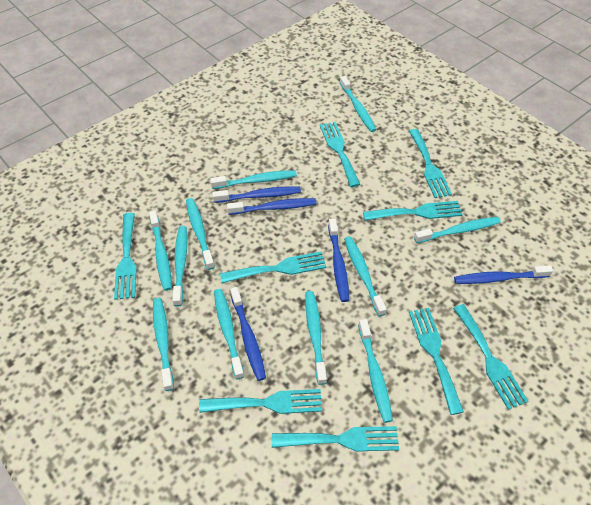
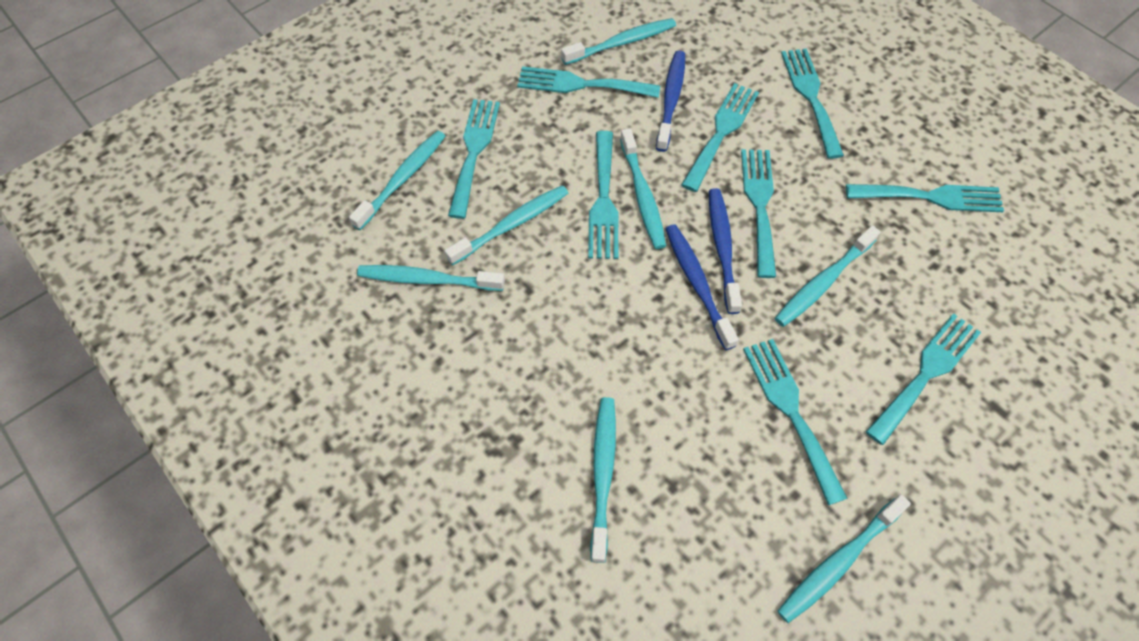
blue toothbrush: 5 -> 3
turquoise toothbrush: 11 -> 8

